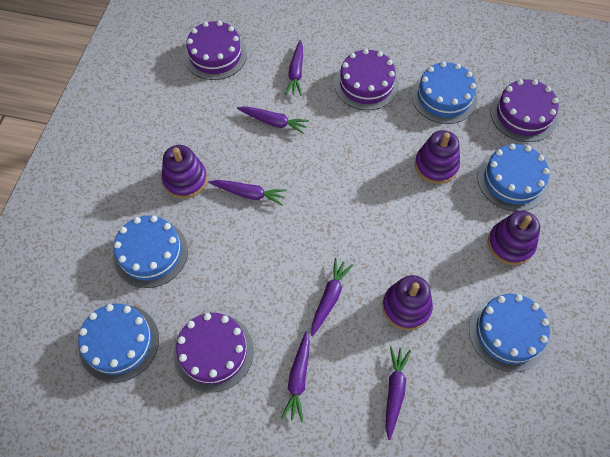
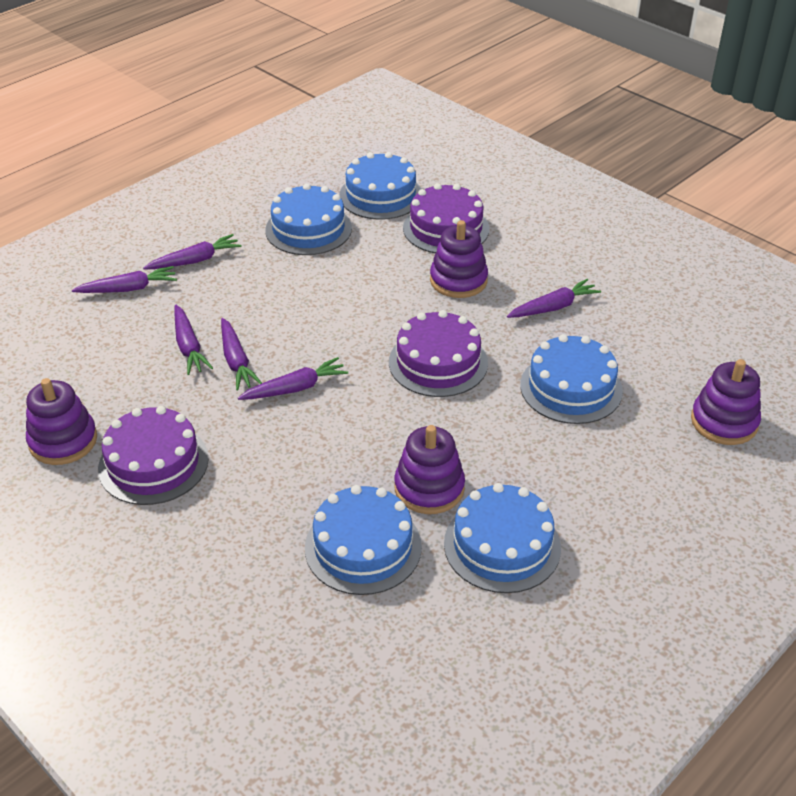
purple cake: 4 -> 3

